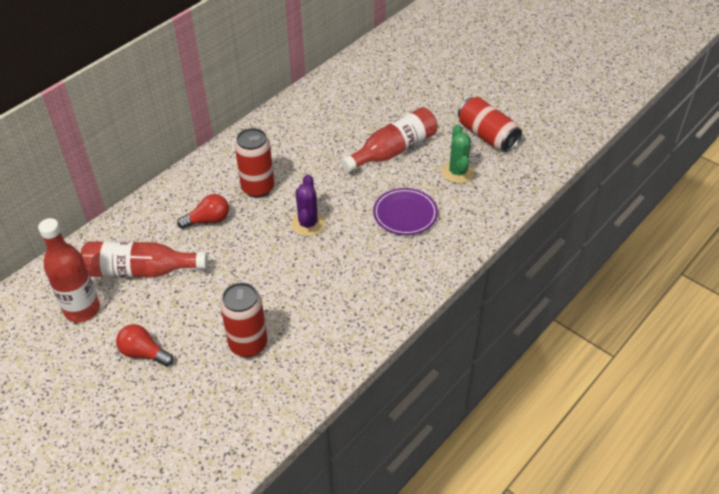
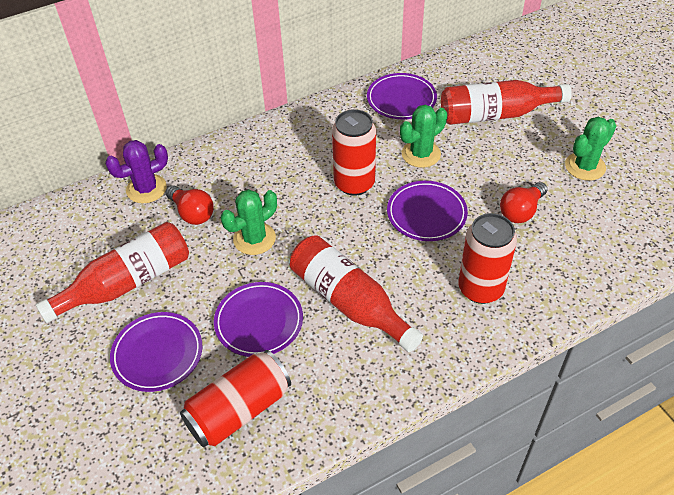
green cactus: 1 -> 3
purple plate: 1 -> 4

